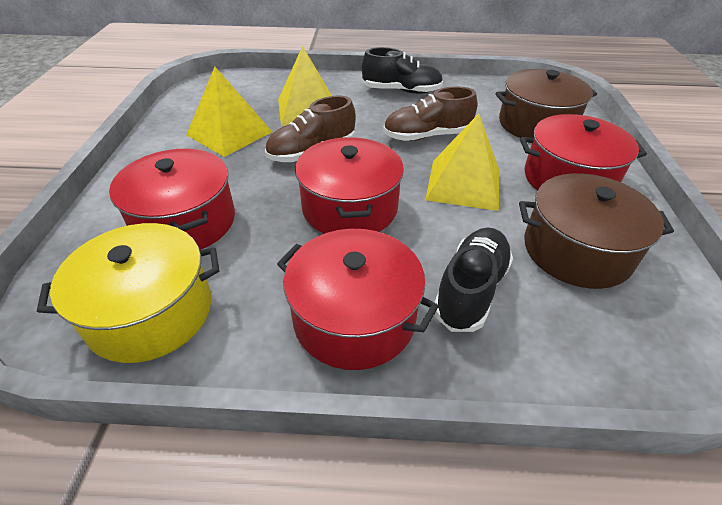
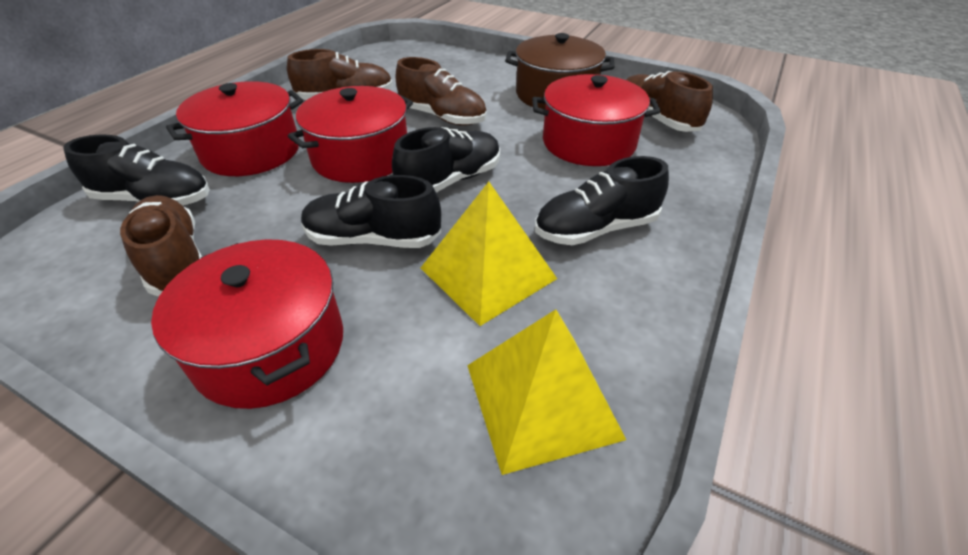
black shoe: 2 -> 4
brown pot: 2 -> 1
brown shoe: 2 -> 4
yellow pot: 1 -> 0
yellow pyramid: 3 -> 2

